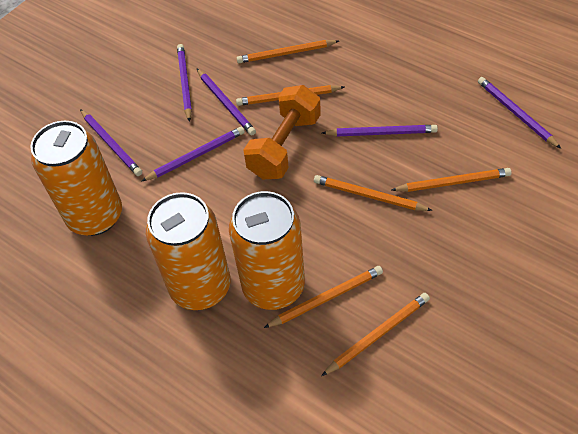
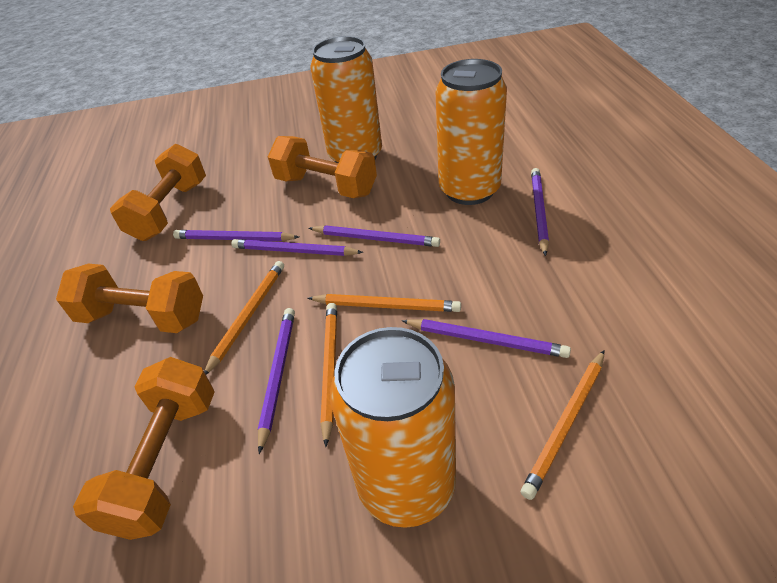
orange dumbbell: 1 -> 4
orange pencil: 6 -> 4

